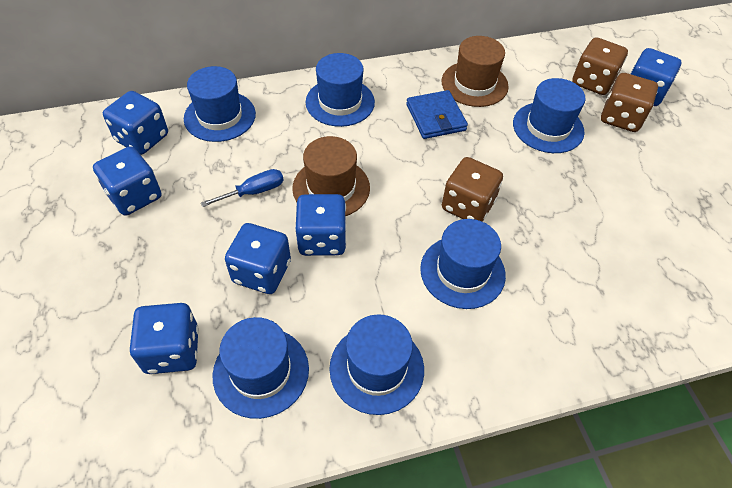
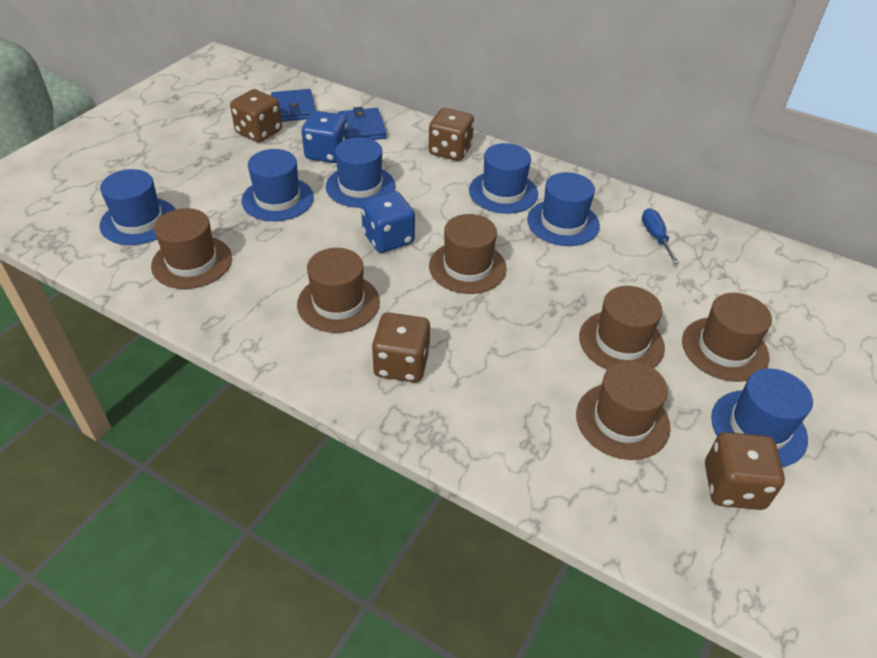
blue dice: 6 -> 2
blue wallet: 1 -> 2
brown dice: 3 -> 4
brown hat: 2 -> 6

